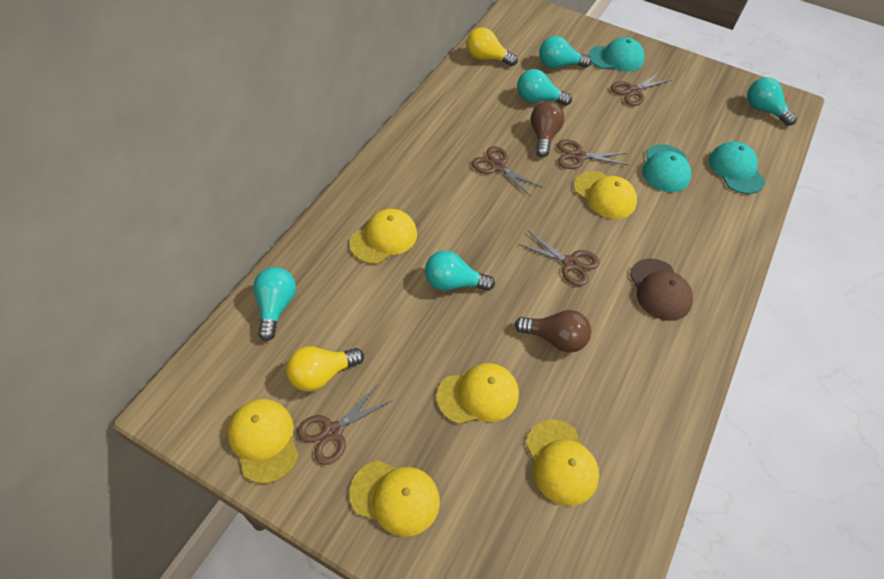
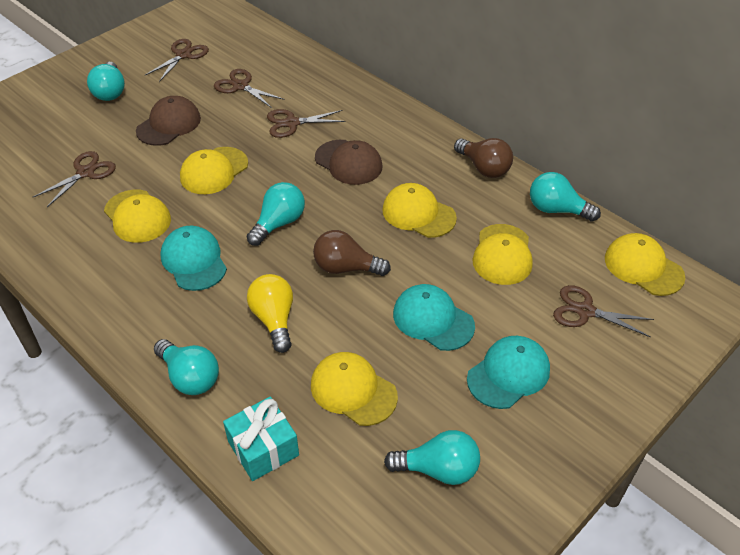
brown cap: 1 -> 2
turquoise gift: 0 -> 1
yellow light bulb: 2 -> 1

